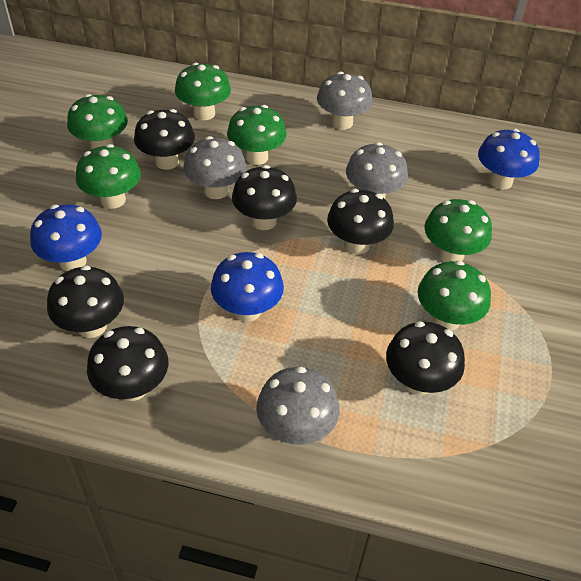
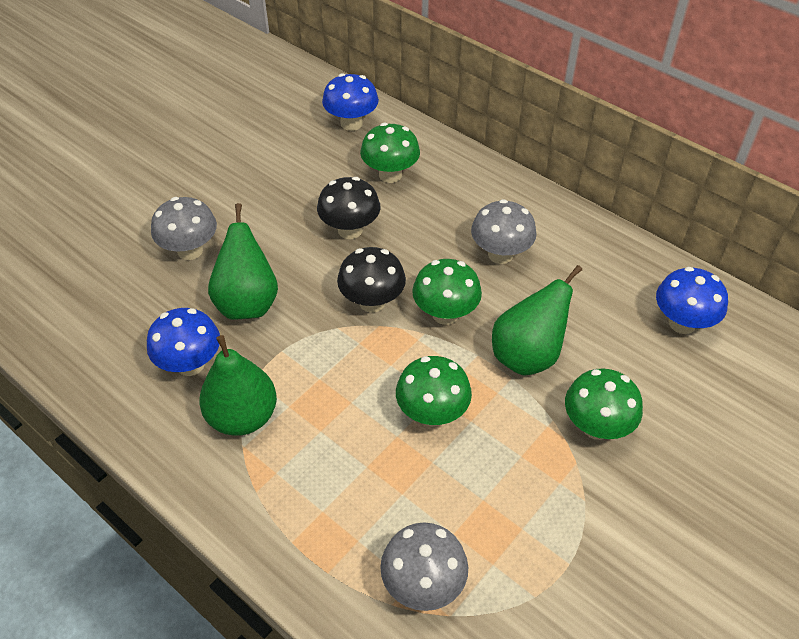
black mushroom: 6 -> 2
green mushroom: 6 -> 4
green pear: 0 -> 3
grey mushroom: 4 -> 3

